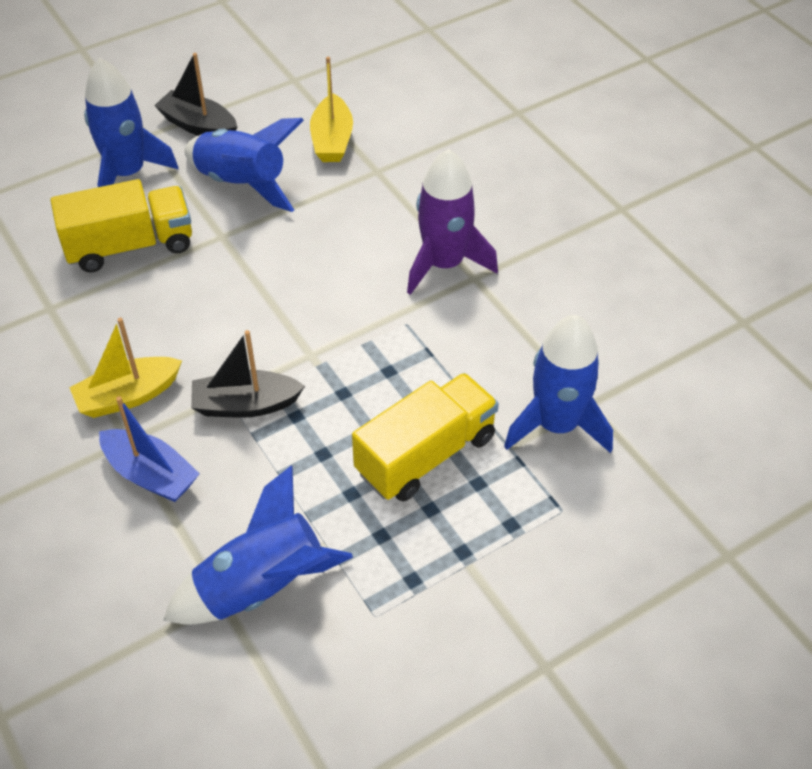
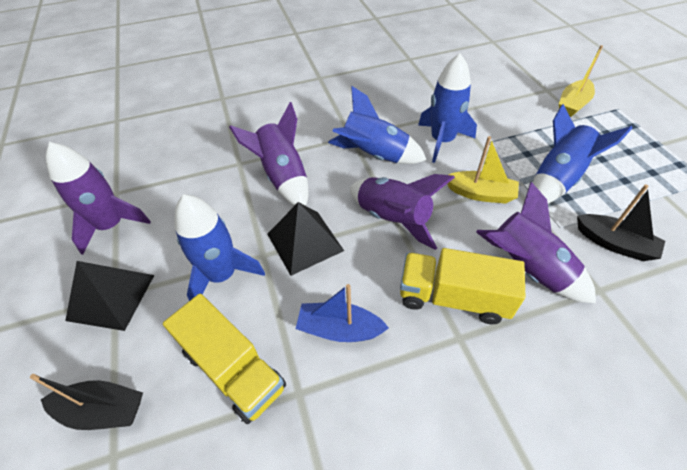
black pyramid: 0 -> 2
purple rocket: 1 -> 4

